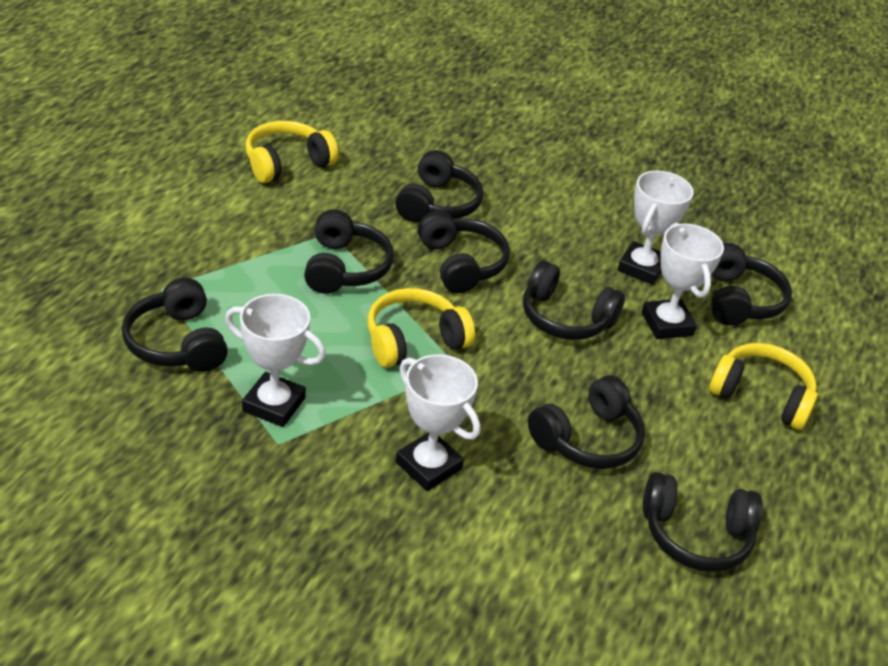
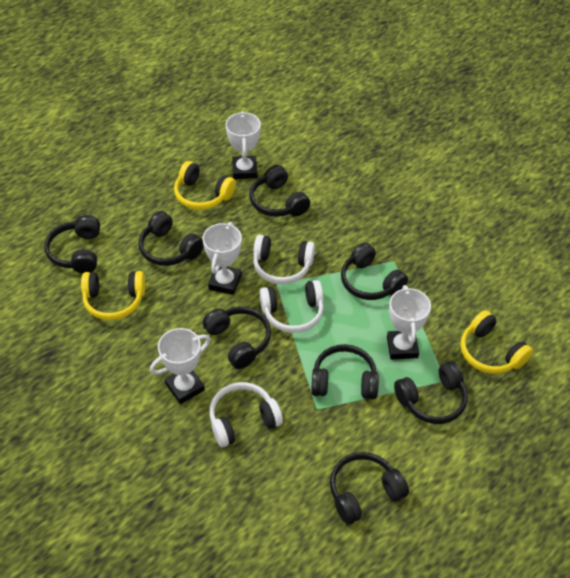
white headphones: 0 -> 3

